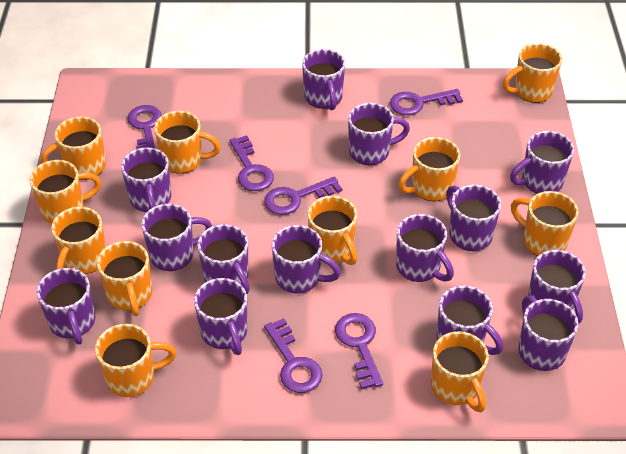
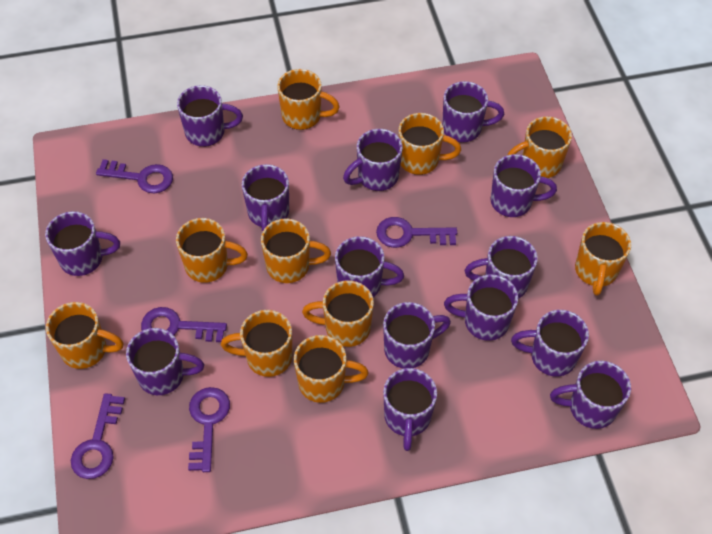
orange mug: 11 -> 10
purple key: 6 -> 5

